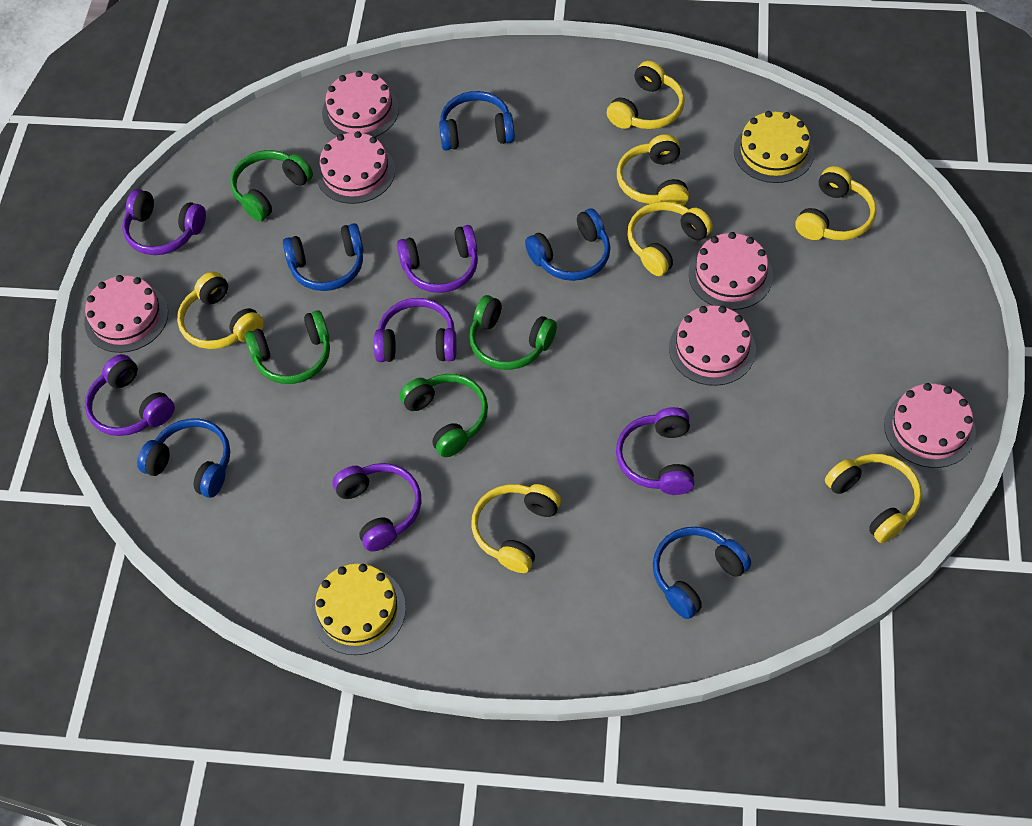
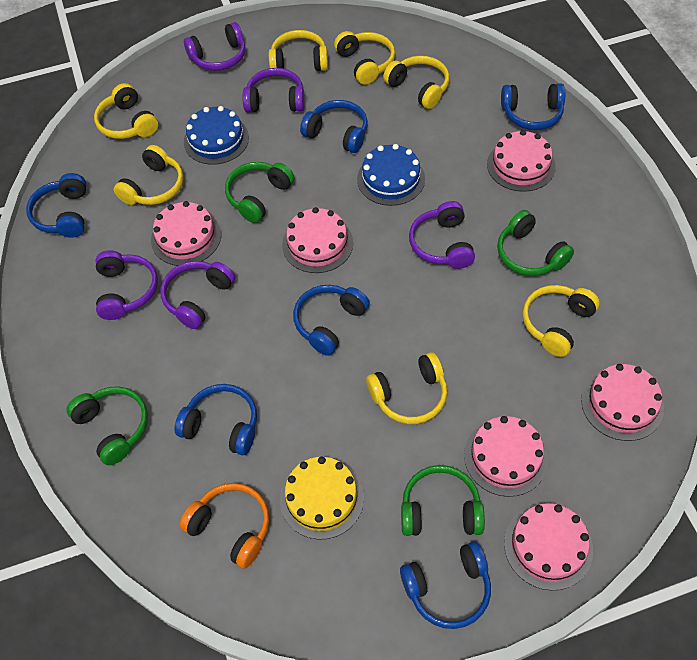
blue cake: 0 -> 2
blue headphones: 5 -> 6
orange headphones: 0 -> 1
purple headphones: 6 -> 5
yellow cake: 2 -> 1

